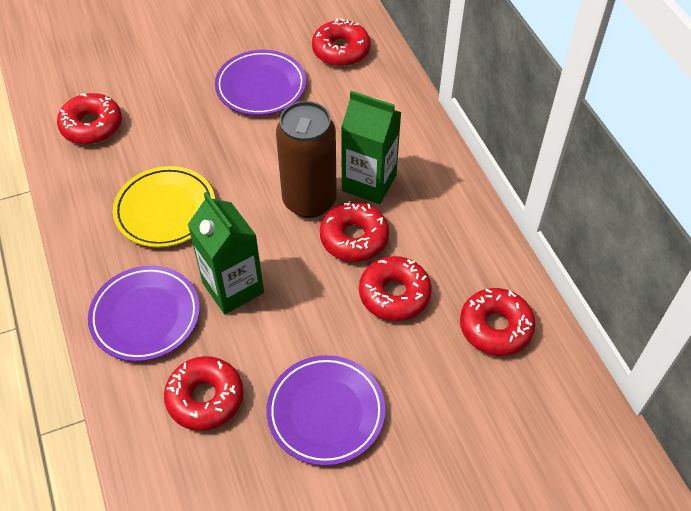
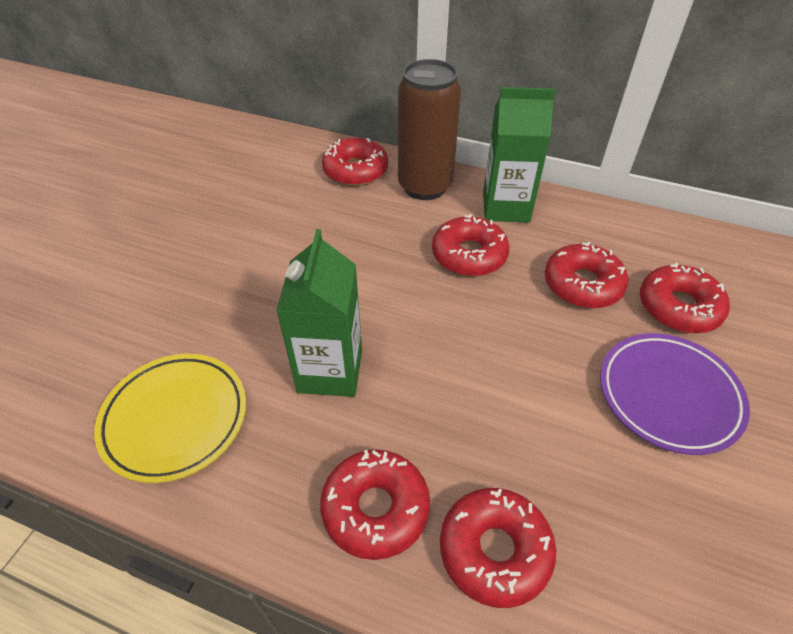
purple plate: 3 -> 1

